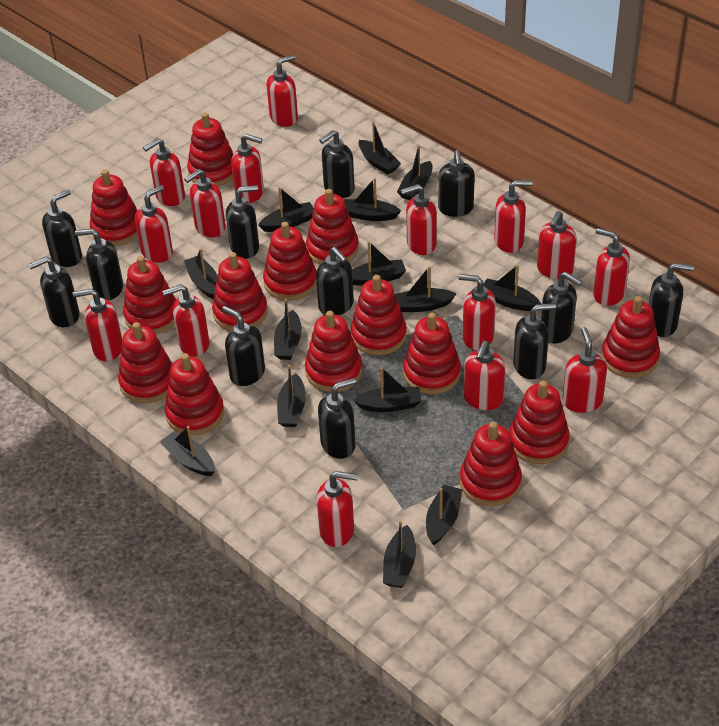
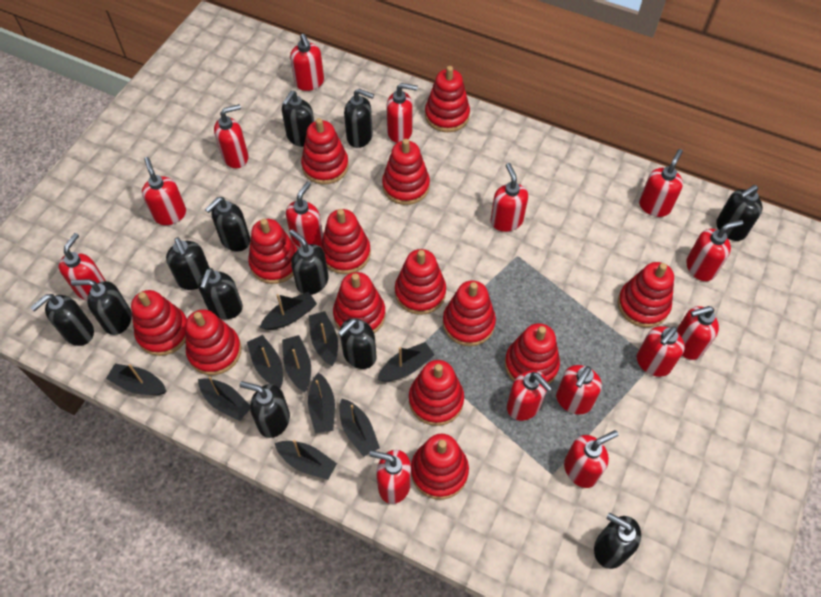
black boat: 14 -> 10

